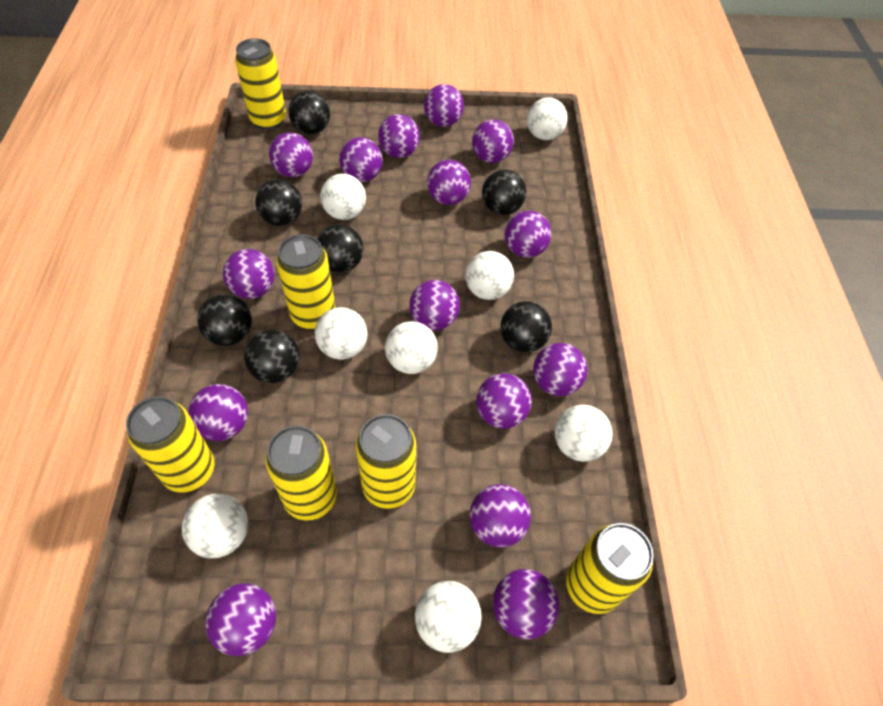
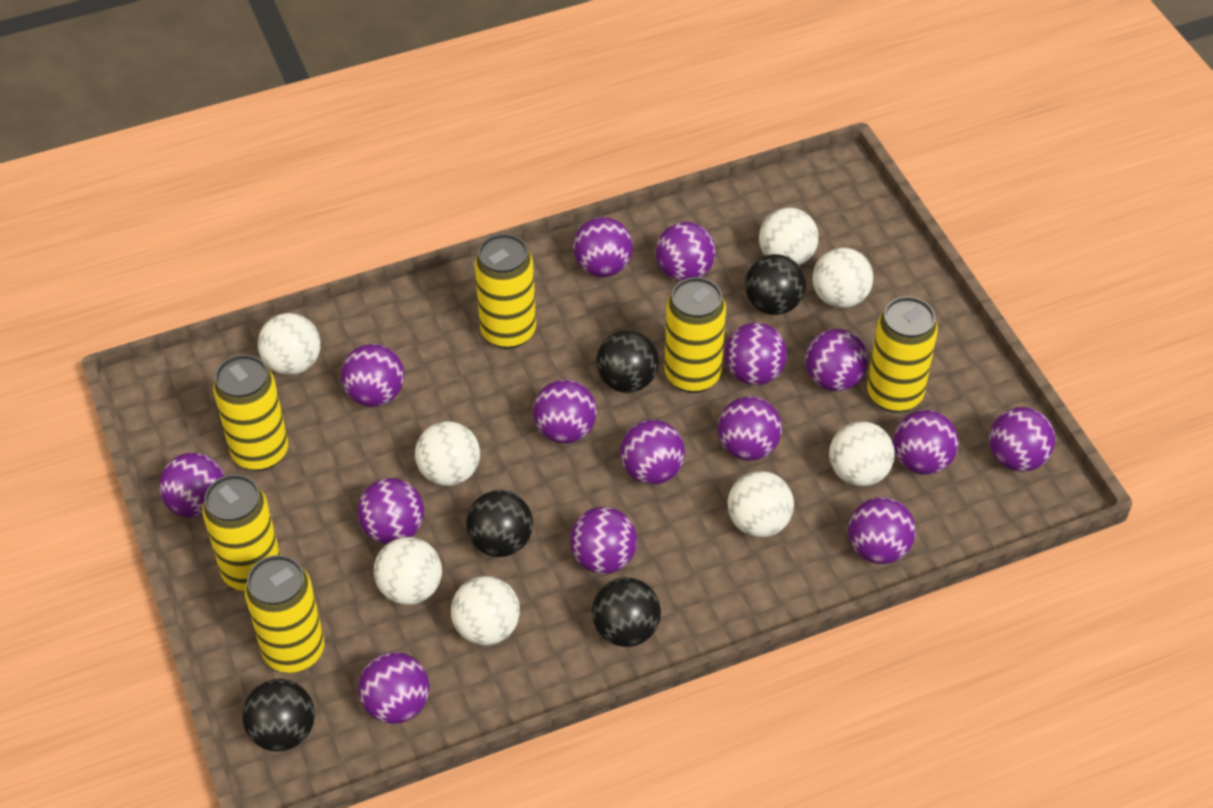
black ball: 7 -> 5

